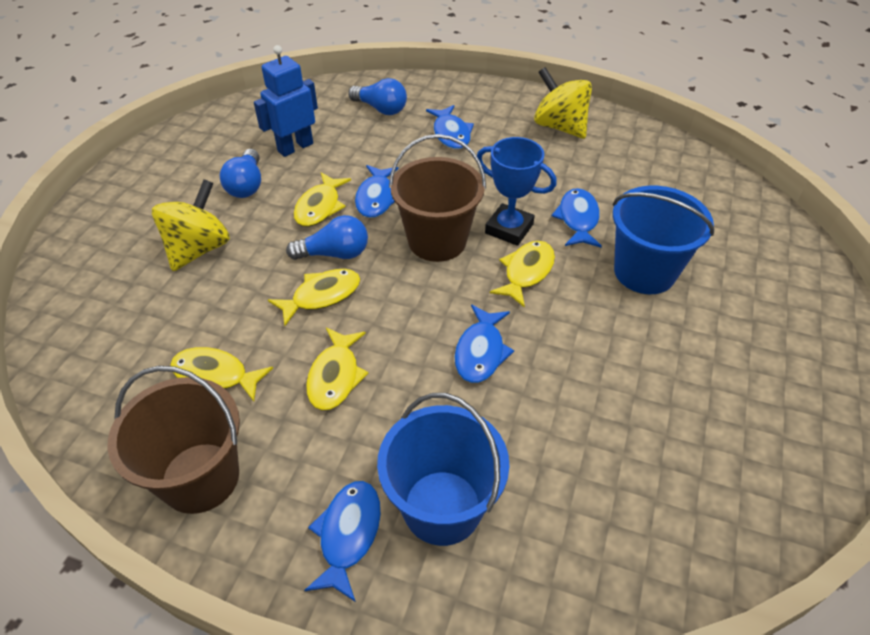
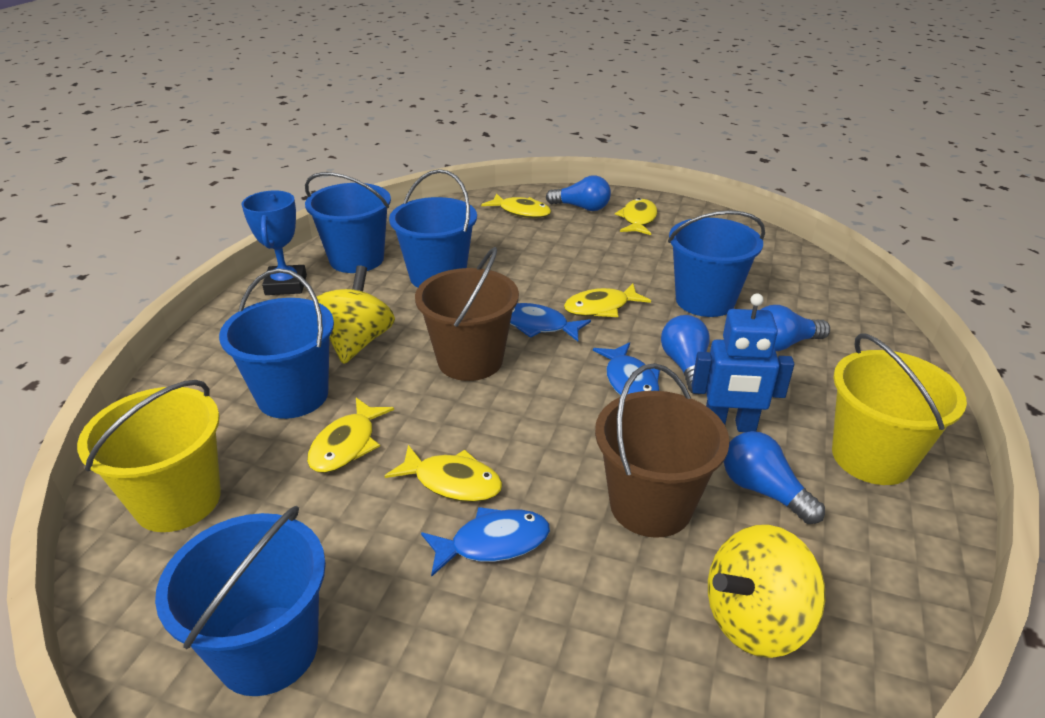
blue bucket: 2 -> 5
blue fish: 5 -> 3
blue light bulb: 3 -> 4
yellow bucket: 0 -> 2

